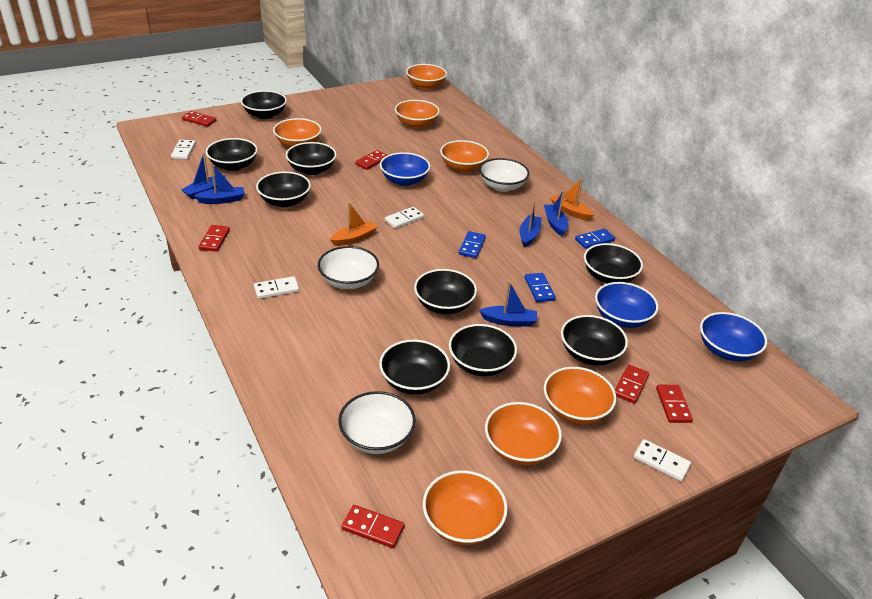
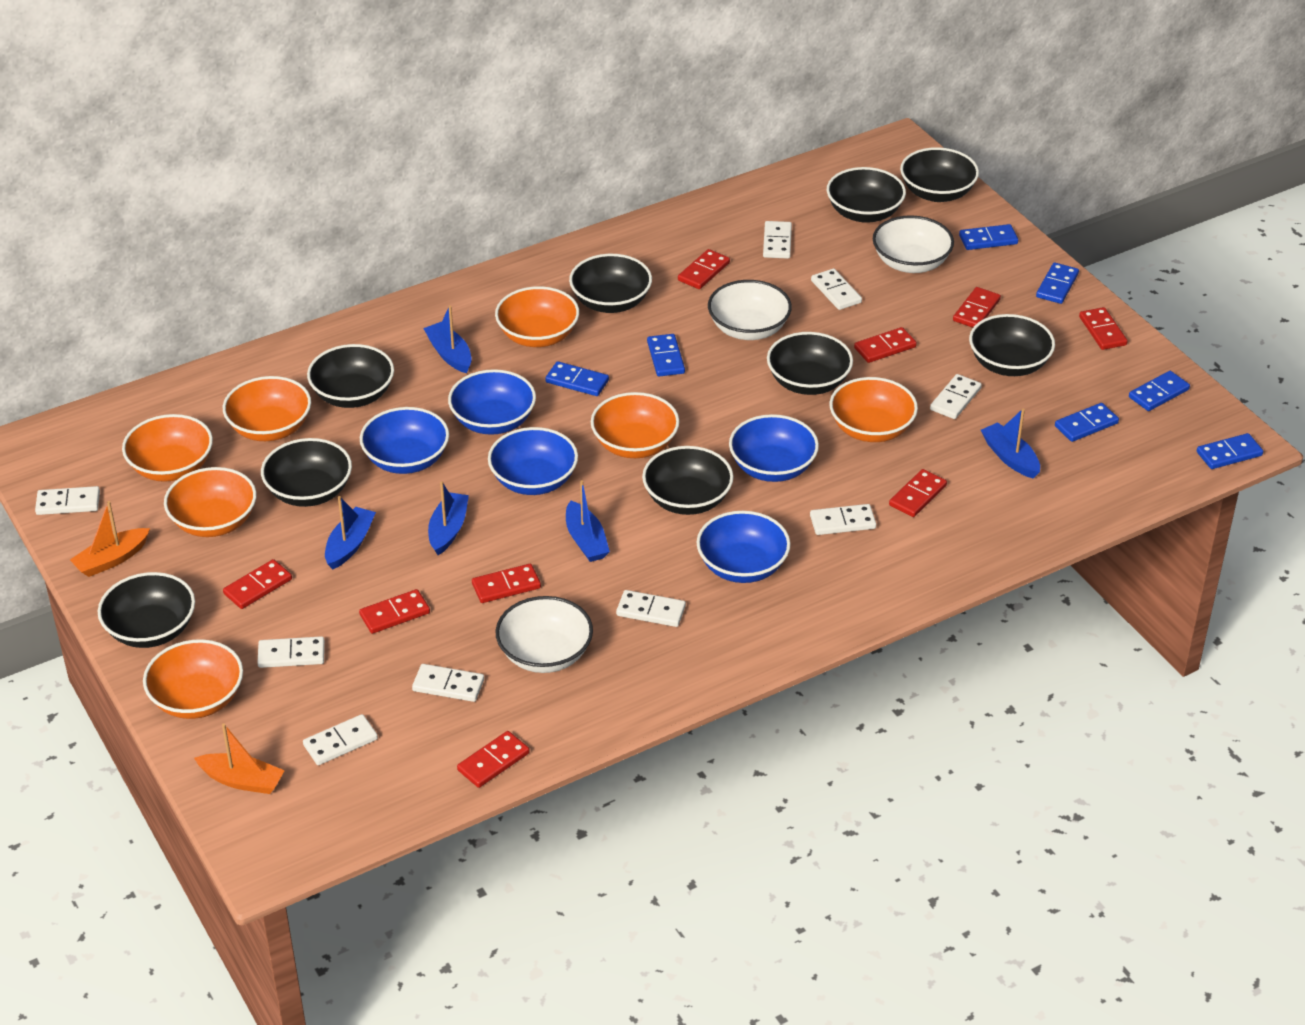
blue bowl: 3 -> 5
blue domino: 3 -> 7
red domino: 6 -> 9
white domino: 4 -> 9

